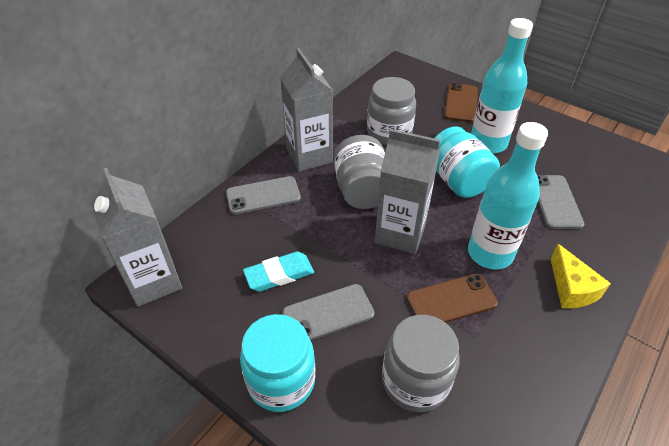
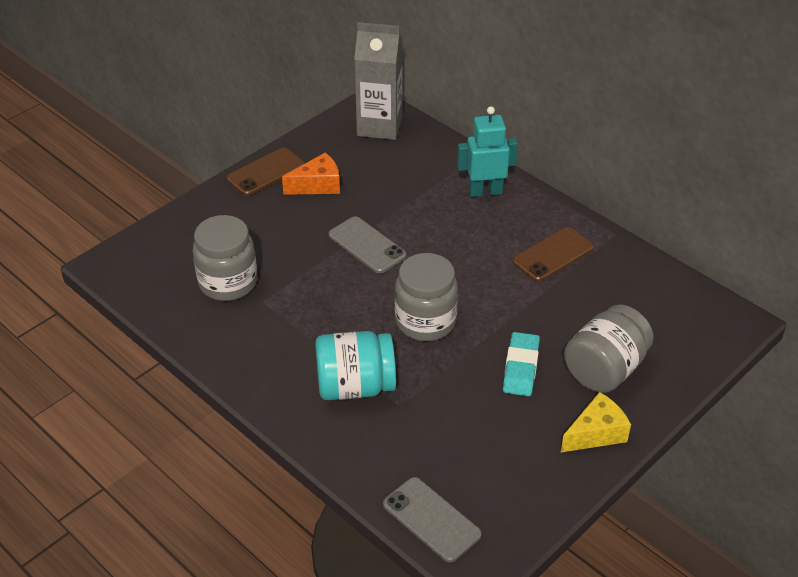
grey carton: 3 -> 1
grey phone: 3 -> 2
orange cheese: 0 -> 1
turquoise bottle: 2 -> 0
turquoise jar: 2 -> 1
turquoise robot: 0 -> 1

